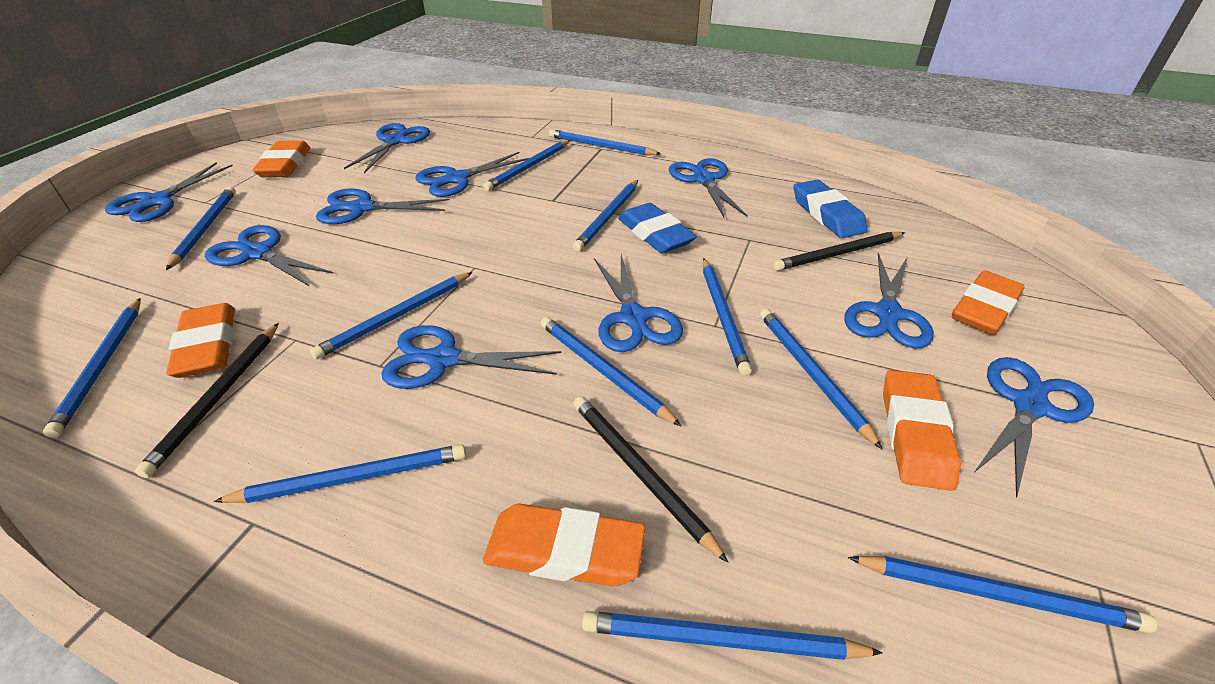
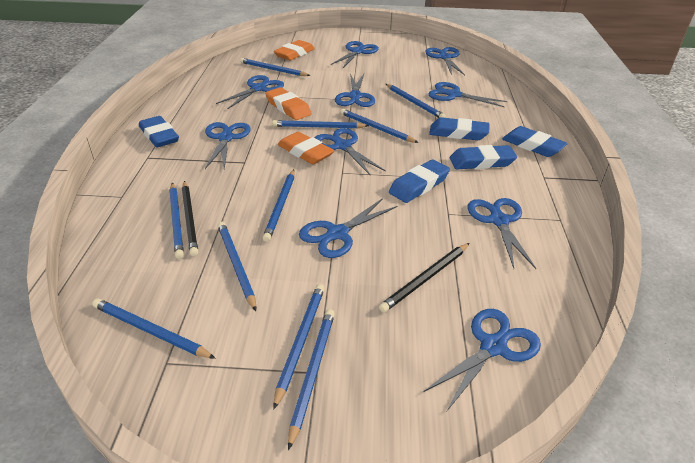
black pencil: 3 -> 2
blue eraser: 2 -> 5
blue pencil: 12 -> 10
orange eraser: 5 -> 3

